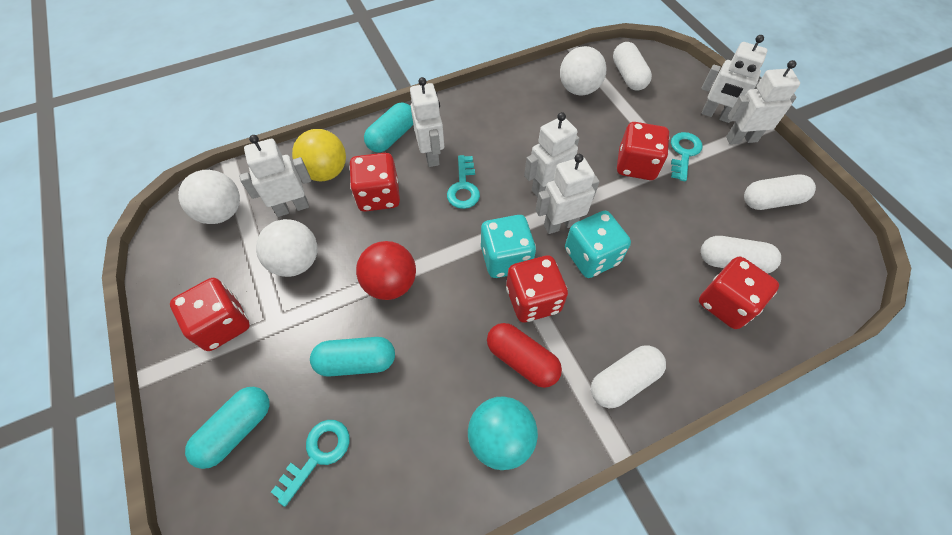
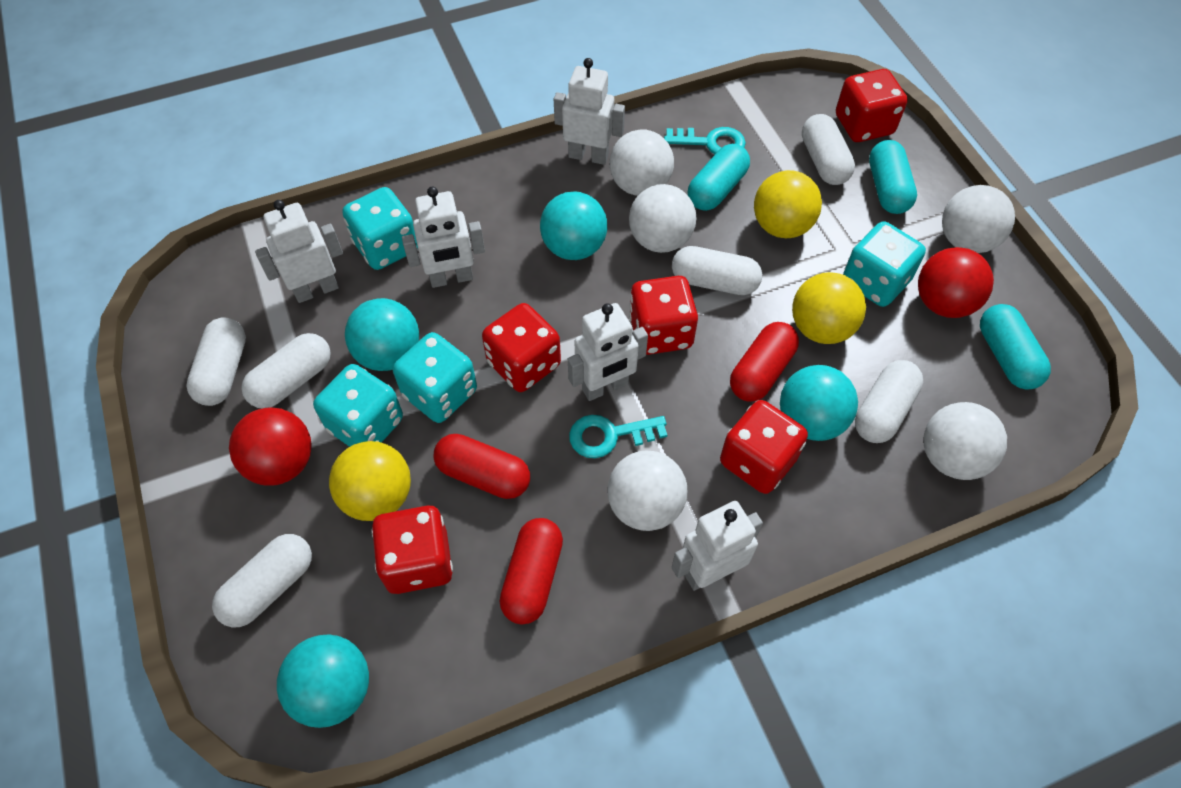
red ball: 1 -> 2
red capsule: 1 -> 3
turquoise ball: 1 -> 4
turquoise dice: 2 -> 4
turquoise key: 3 -> 2
white ball: 3 -> 5
white capsule: 4 -> 6
white robot: 6 -> 5
yellow ball: 1 -> 3

